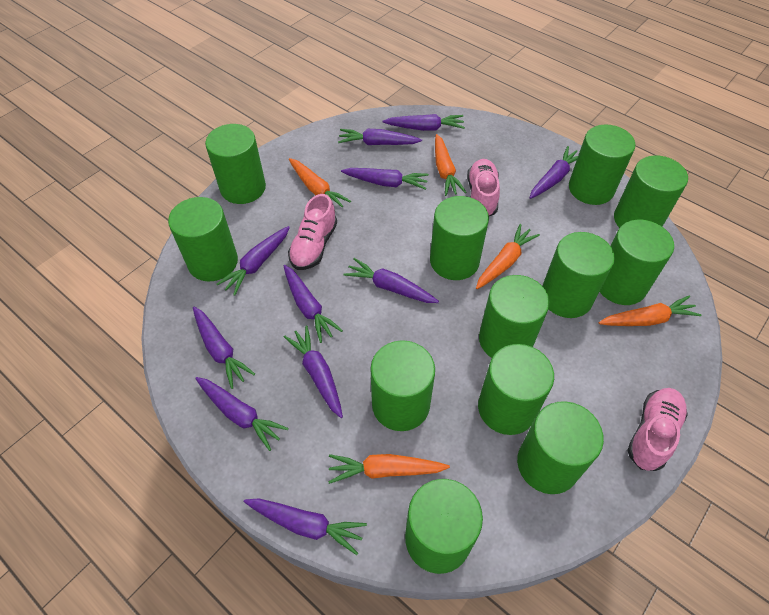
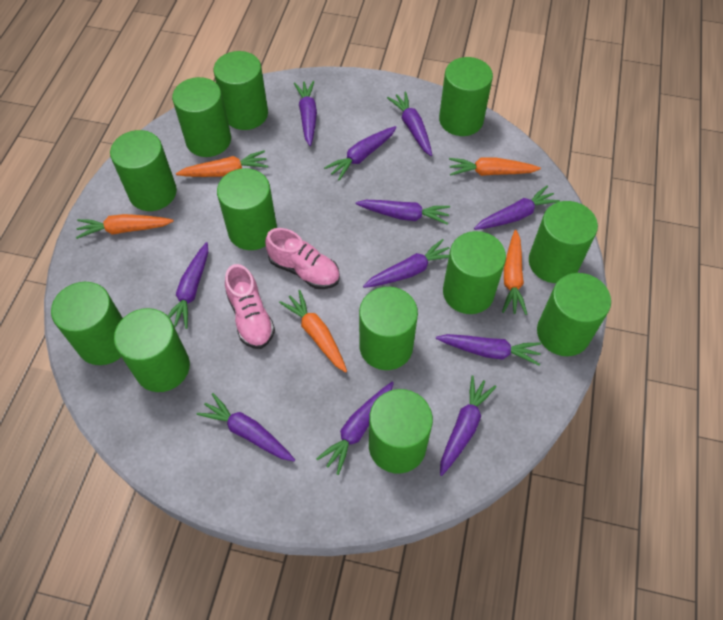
pink shoe: 3 -> 2

